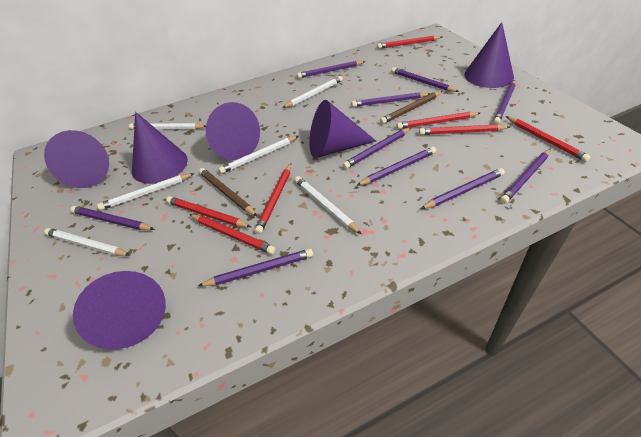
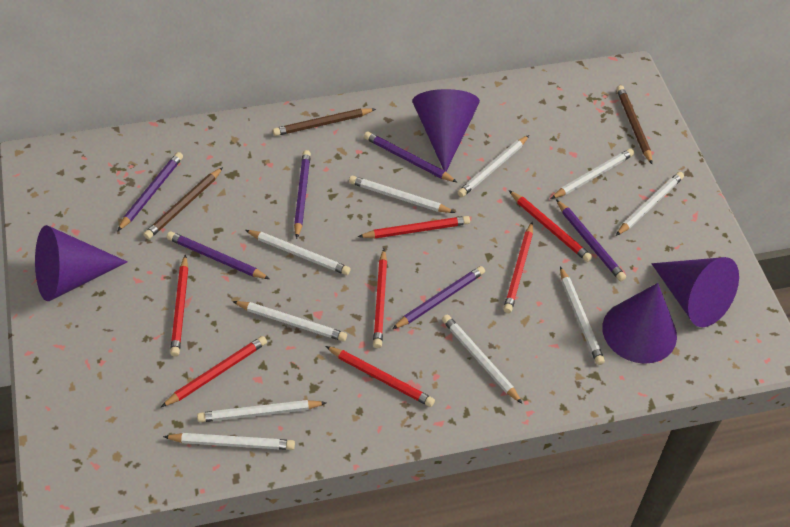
brown pencil: 2 -> 3
purple cone: 6 -> 4
purple pencil: 10 -> 6
white pencil: 6 -> 10

